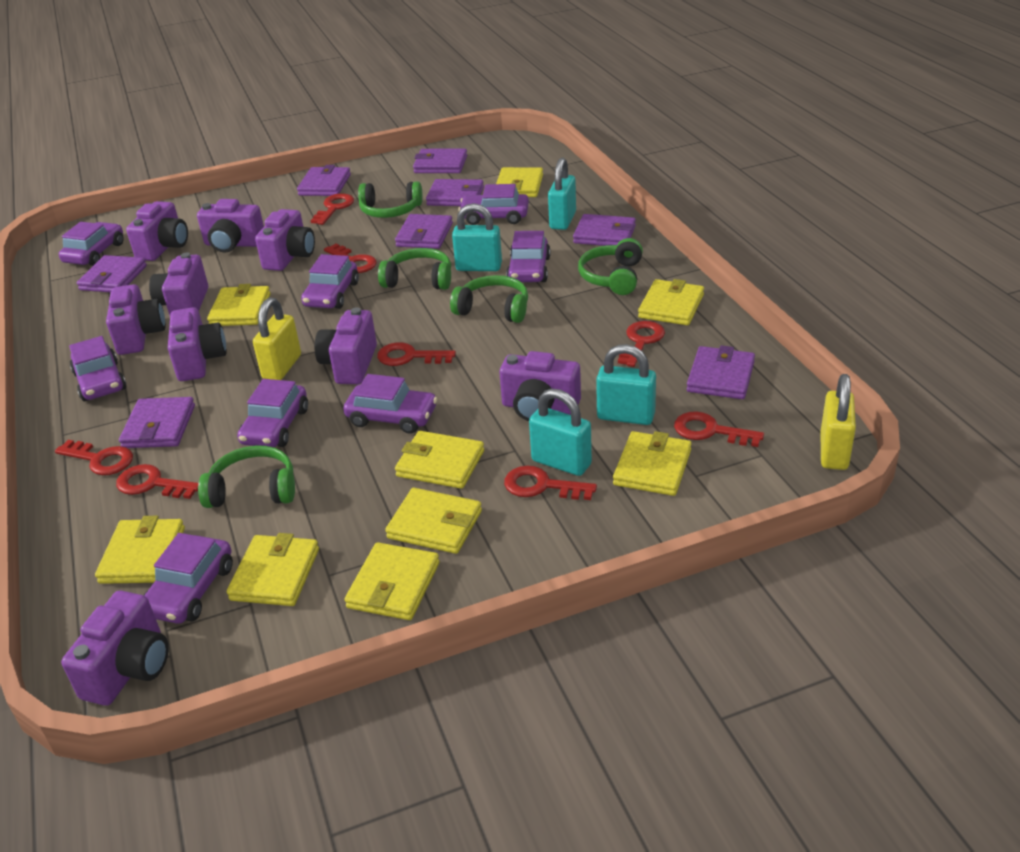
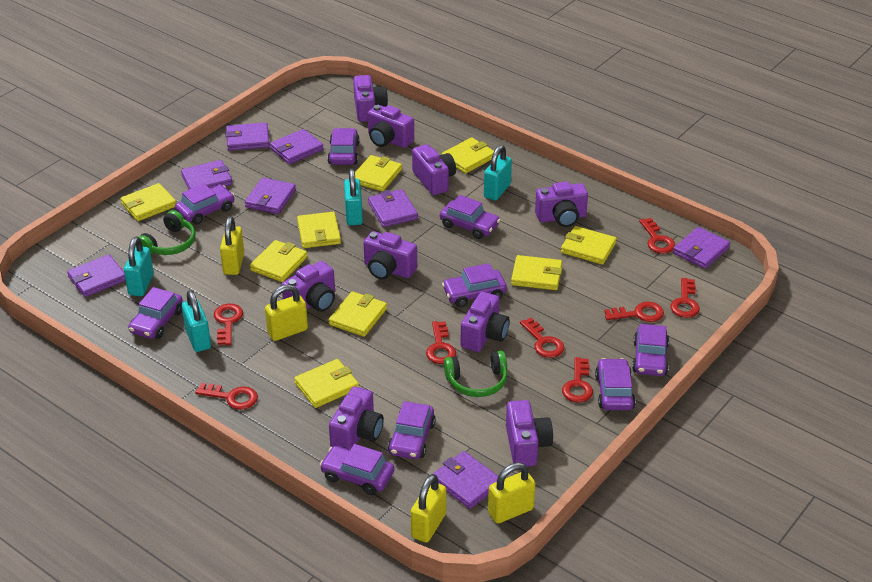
green headphones: 5 -> 2
purple car: 8 -> 9
yellow padlock: 2 -> 4

